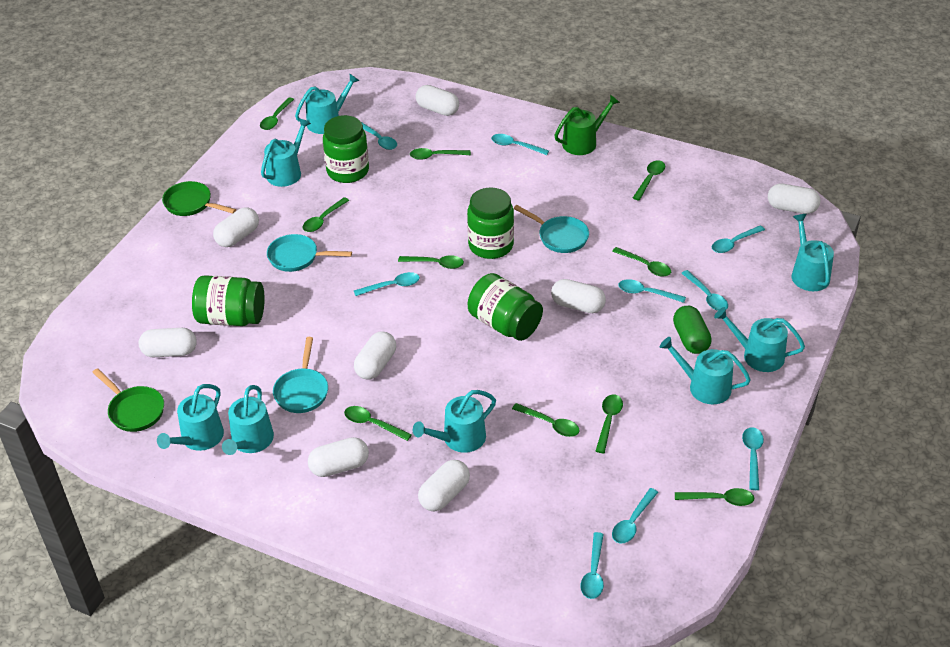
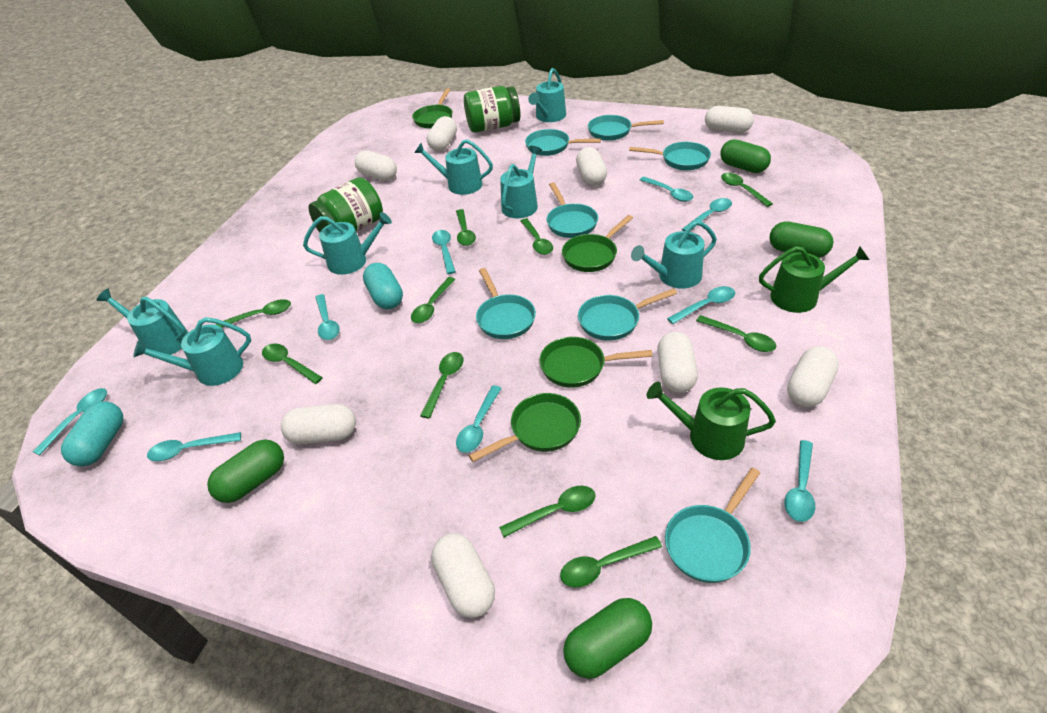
green capsule: 1 -> 4
green jar: 4 -> 2
green pan: 2 -> 4
green watering can: 1 -> 2
turquoise capsule: 0 -> 2
turquoise pan: 3 -> 7
turquoise watering can: 8 -> 7

